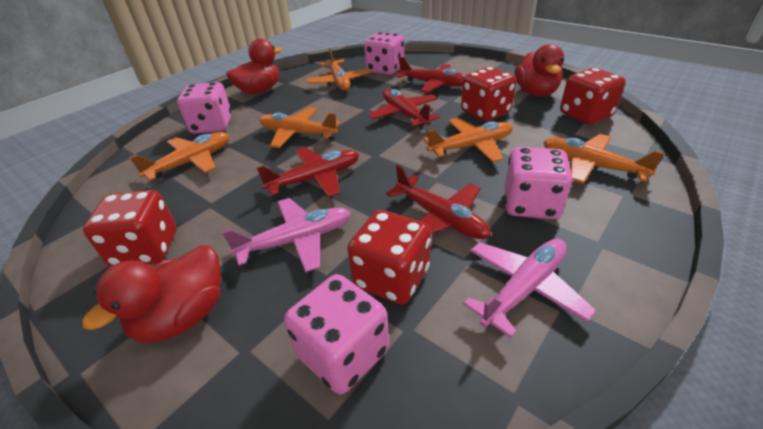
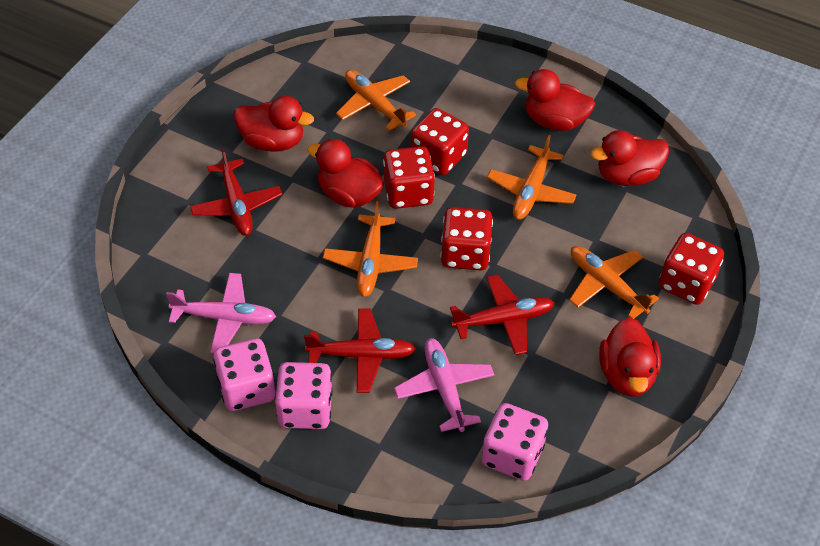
orange plane: 5 -> 4
pink dice: 4 -> 3
red duck: 3 -> 5
red plane: 4 -> 3

